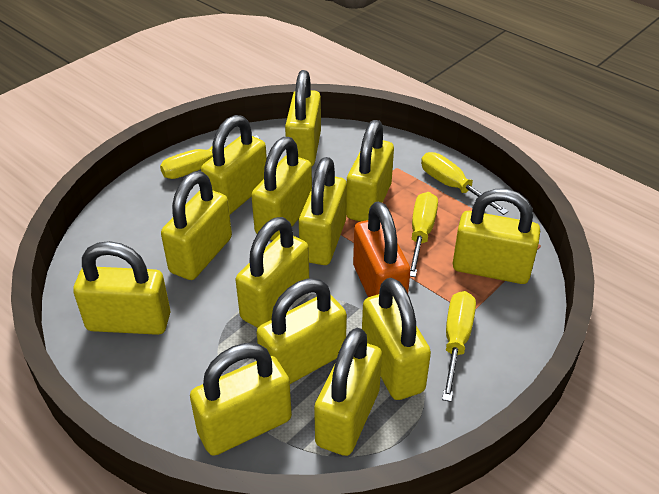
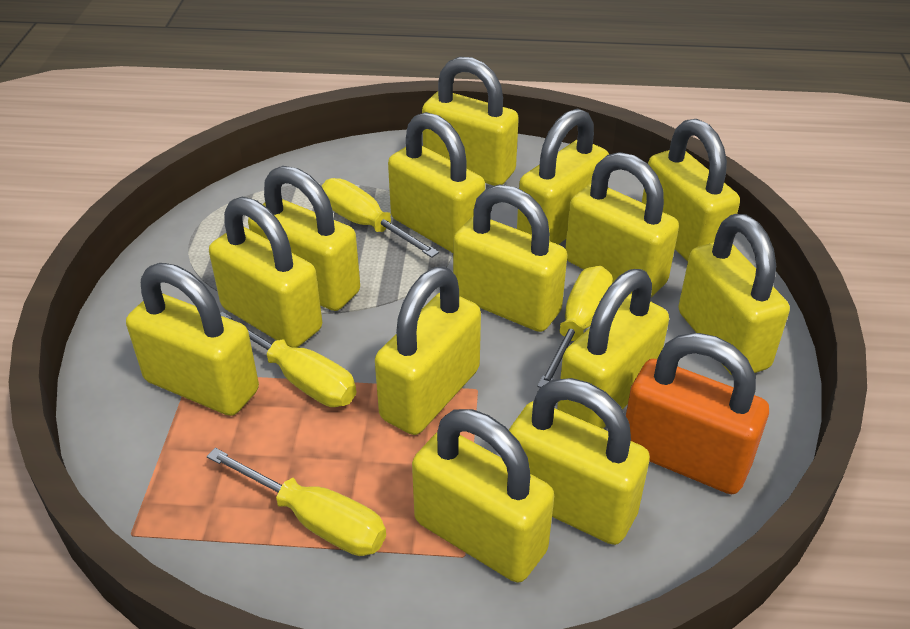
yellow padlock: 13 -> 14

